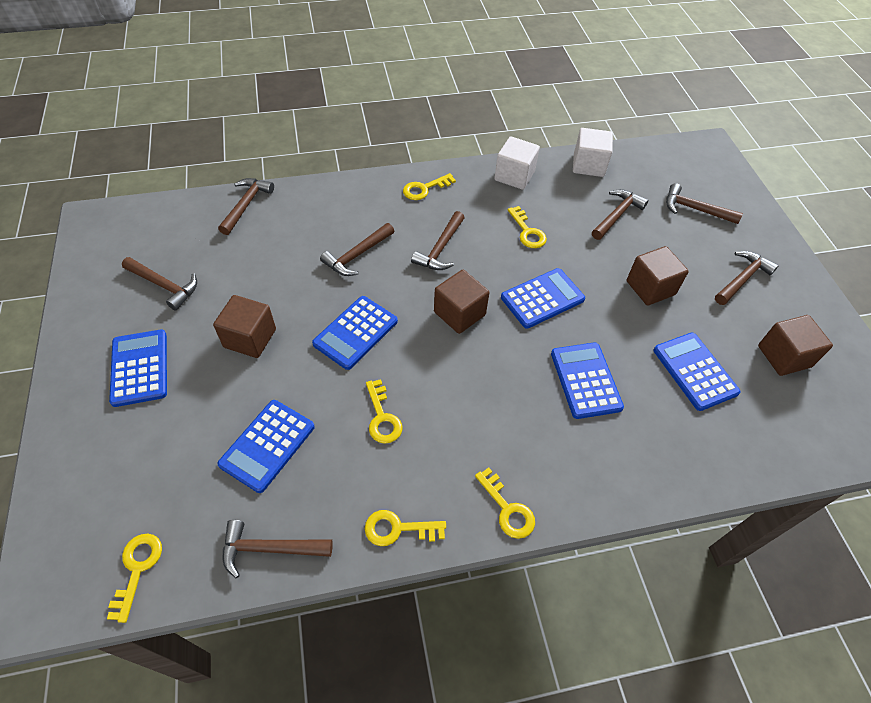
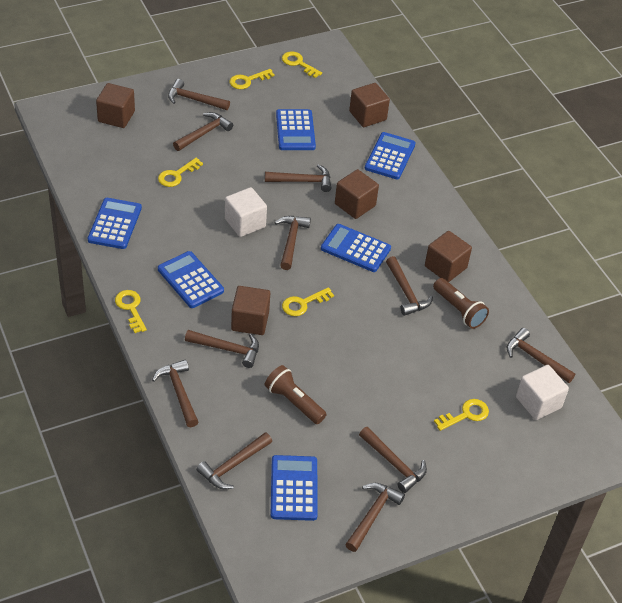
brown cube: 4 -> 5
brown flashlight: 0 -> 2
brown hammer: 8 -> 11

